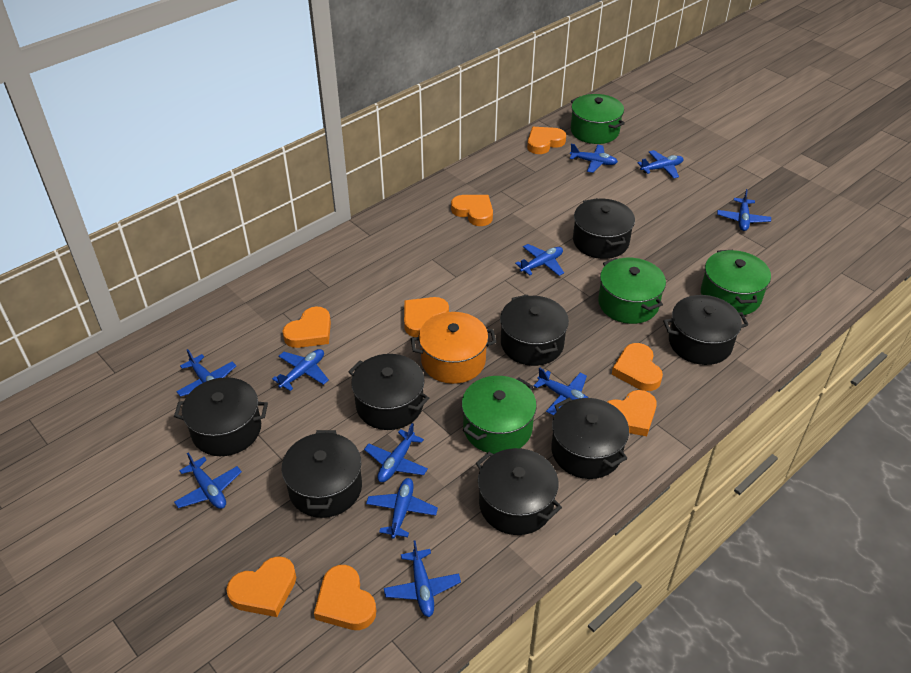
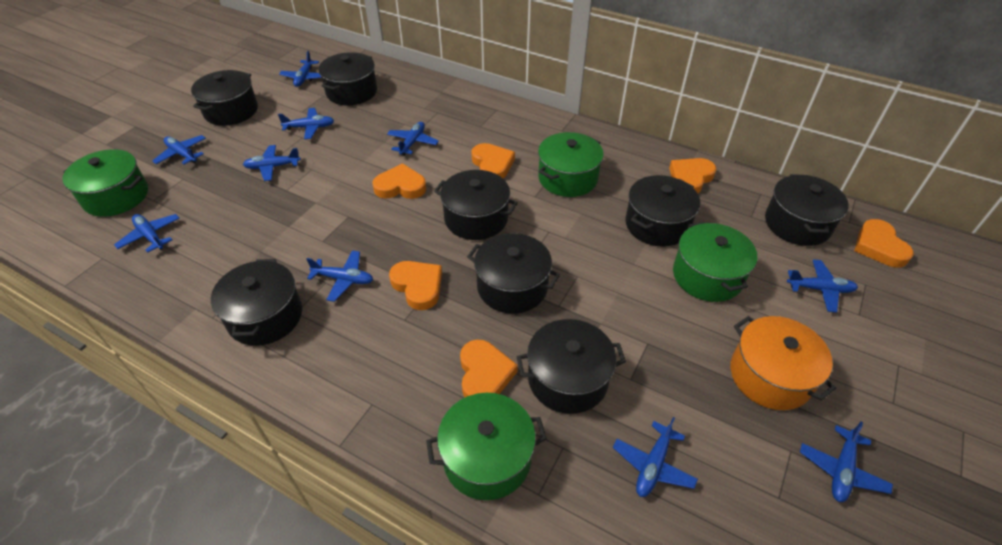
blue plane: 11 -> 10
orange heart: 8 -> 6

